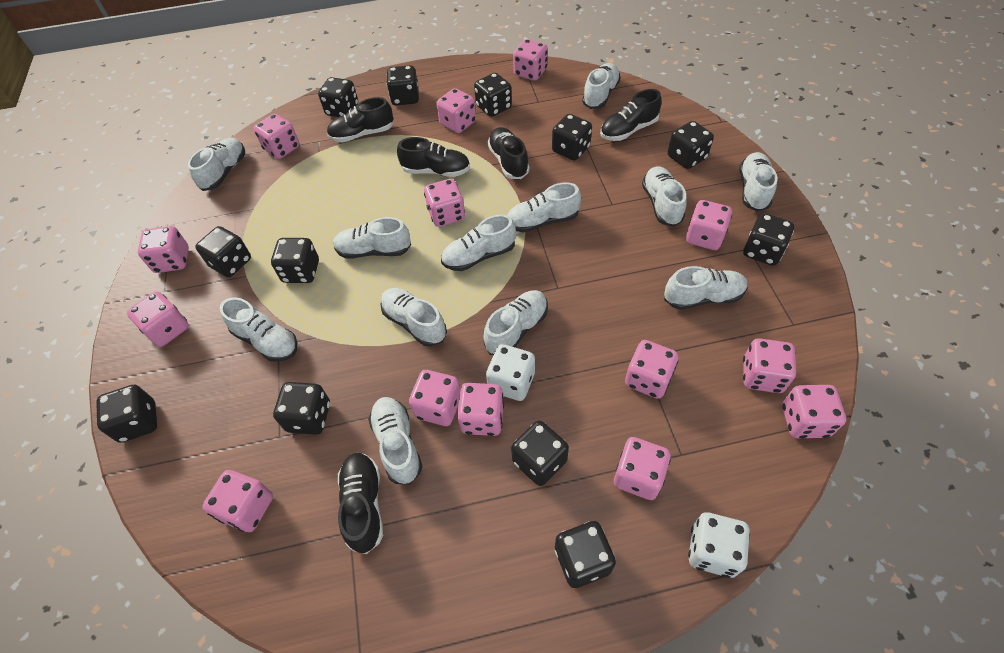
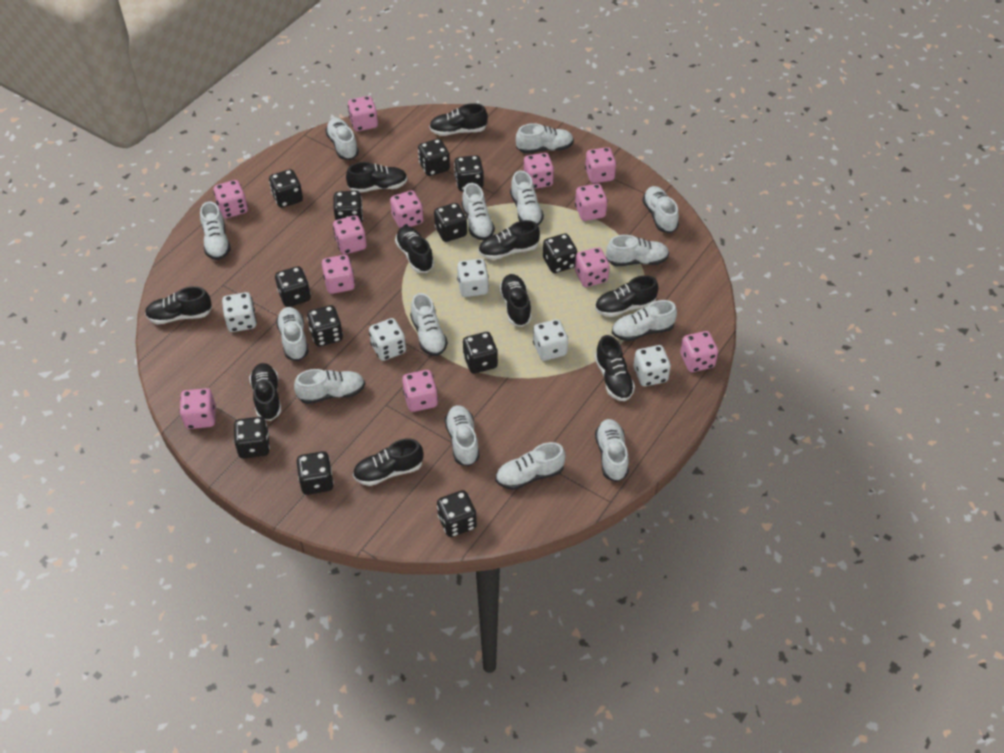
black shoe: 5 -> 10
pink dice: 14 -> 12
white dice: 2 -> 5
white shoe: 12 -> 14

